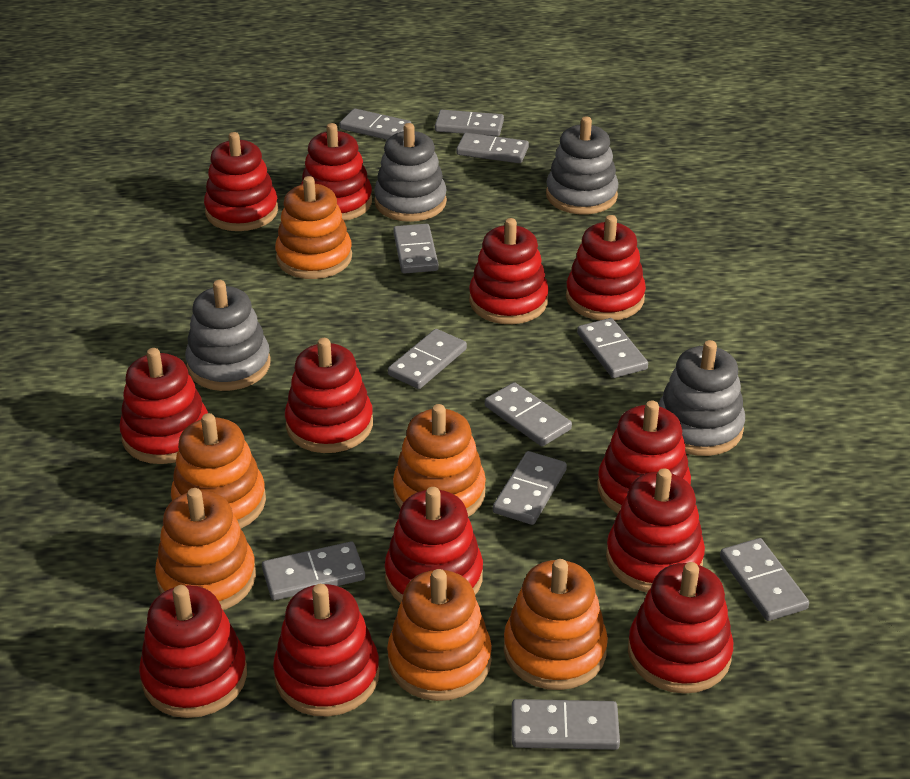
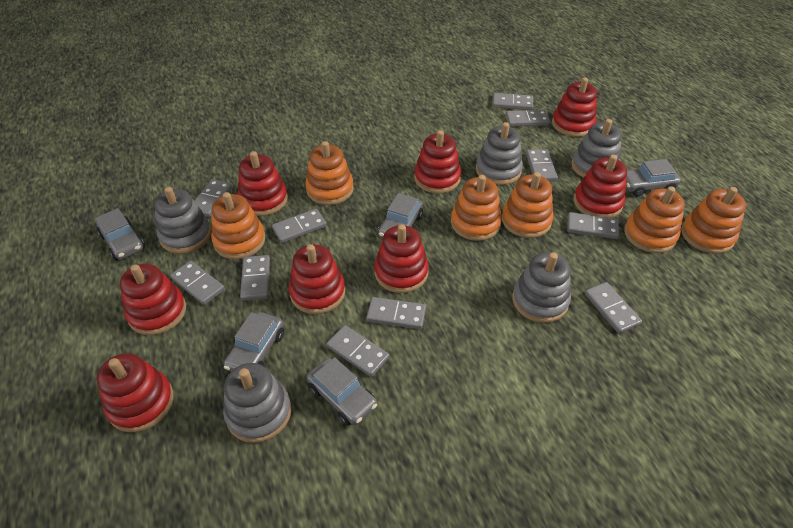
grey car: 0 -> 5
grey stacking toy: 4 -> 5
red stacking toy: 12 -> 8

